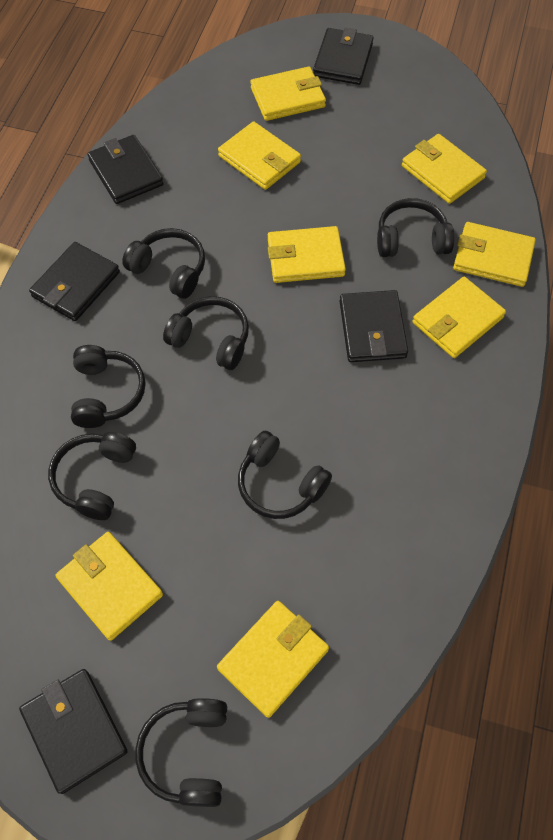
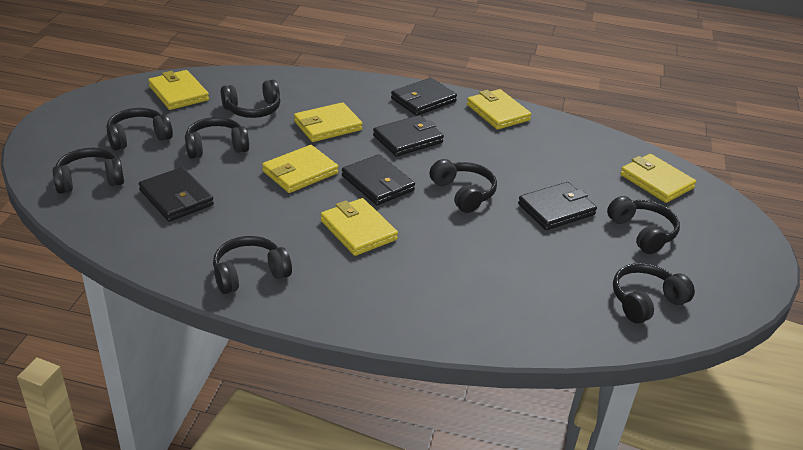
black headphones: 7 -> 8
yellow wallet: 8 -> 6

